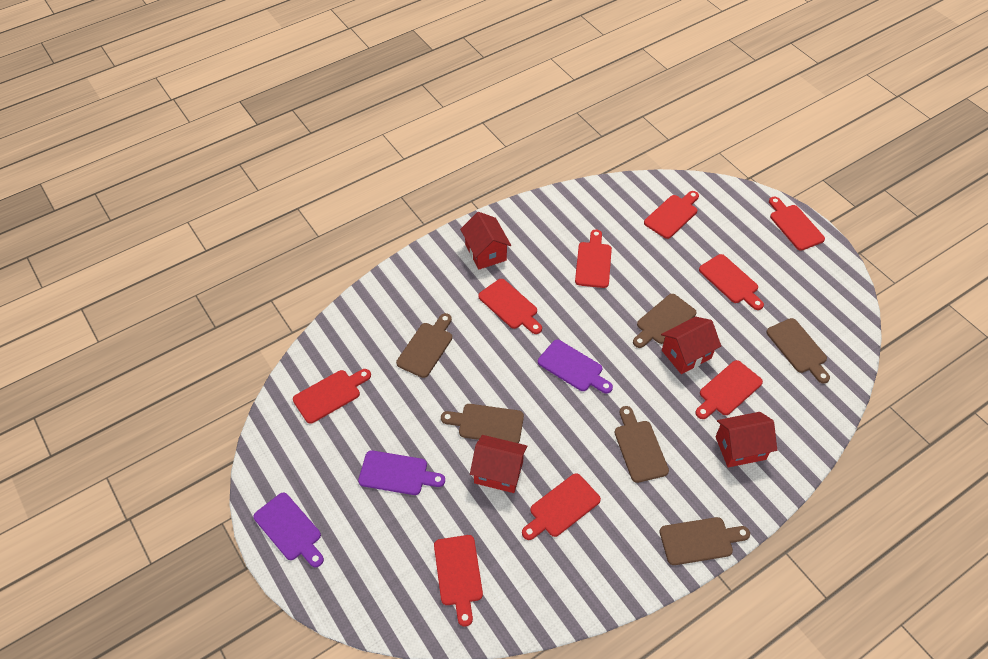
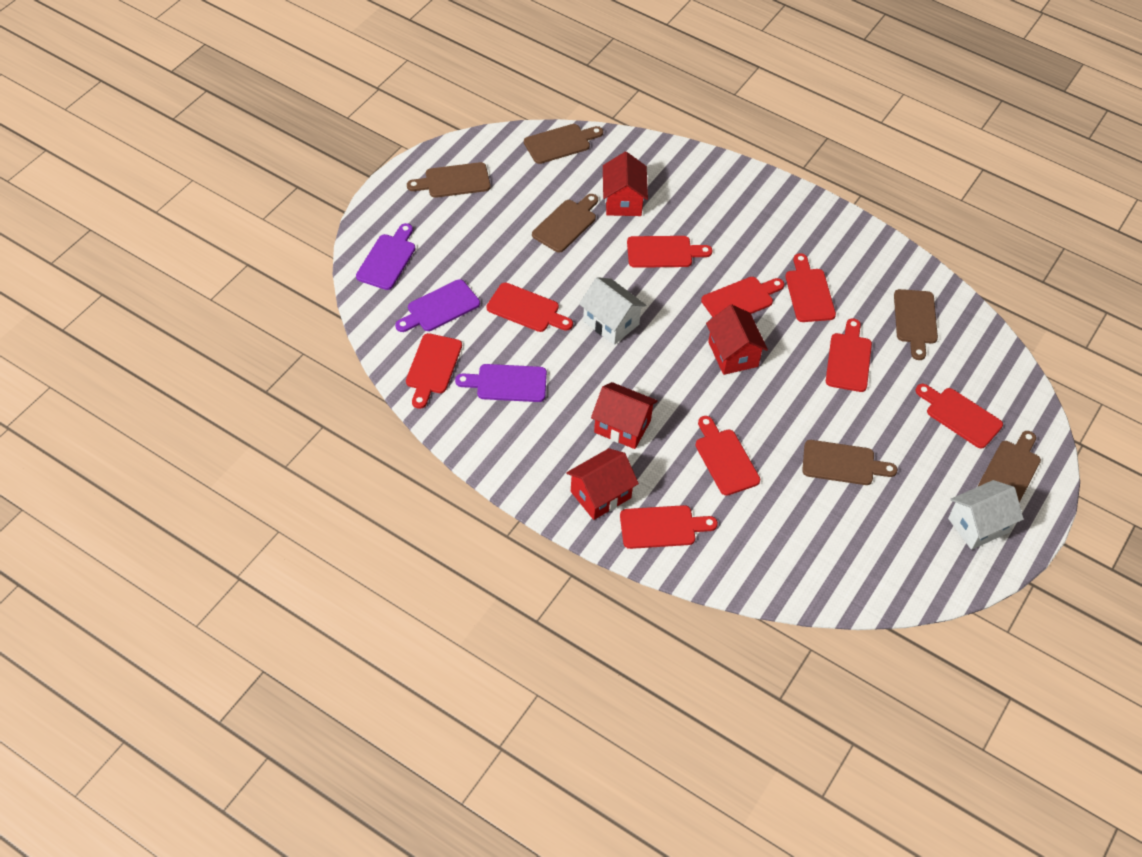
white house: 0 -> 2

